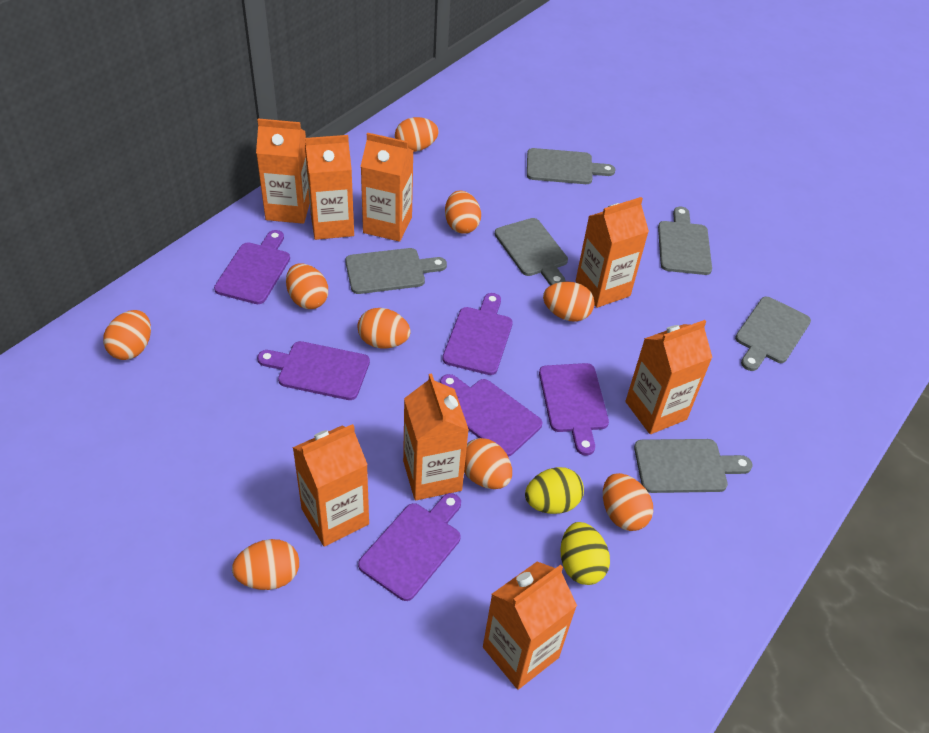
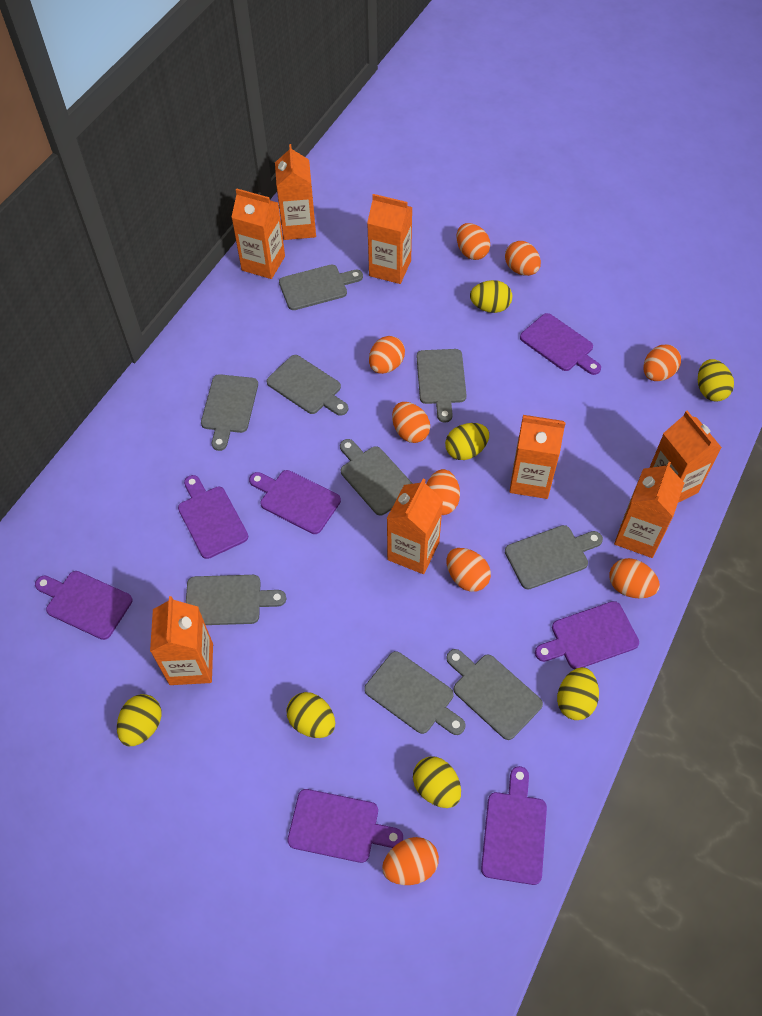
grey cutting board: 6 -> 9
purple cutting board: 6 -> 7
yellow egg: 2 -> 7

